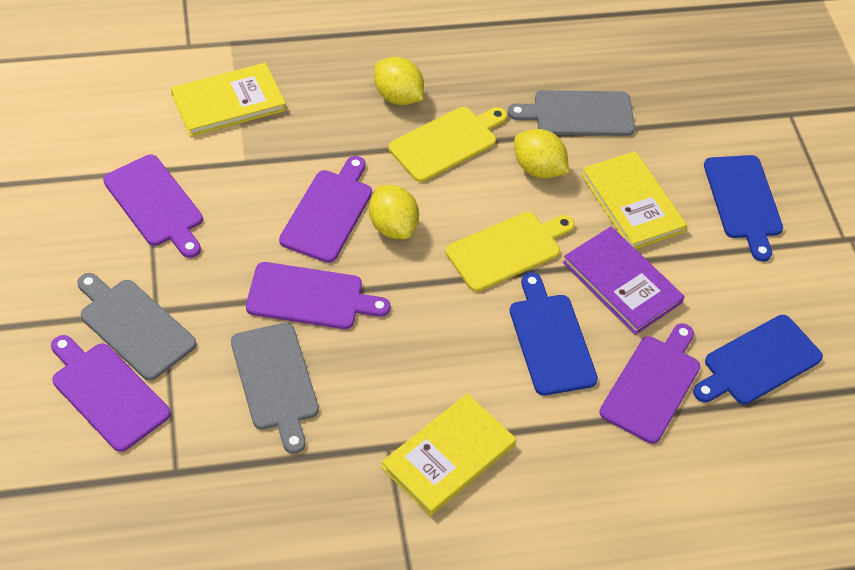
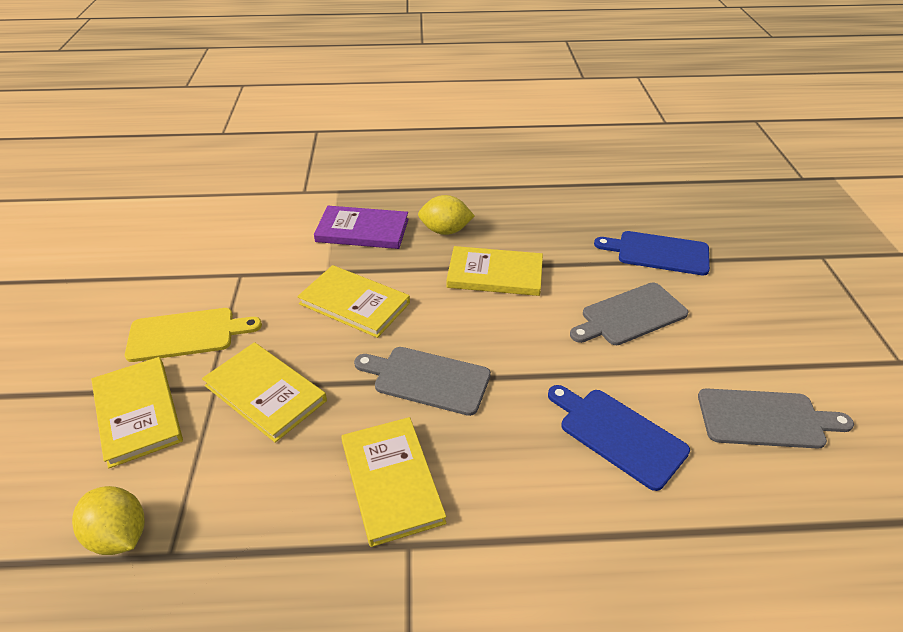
blue cutting board: 3 -> 2
purple cutting board: 5 -> 0
yellow book: 3 -> 5
yellow cutting board: 2 -> 1
yellow lemon: 3 -> 2

